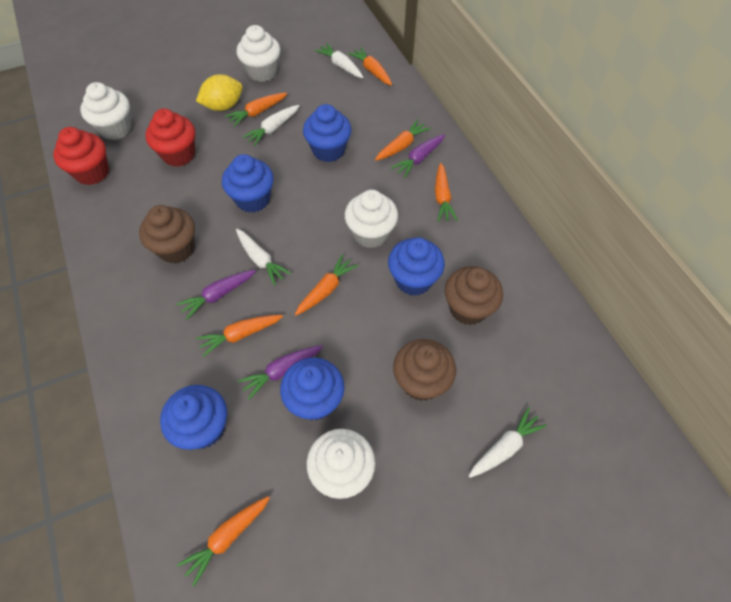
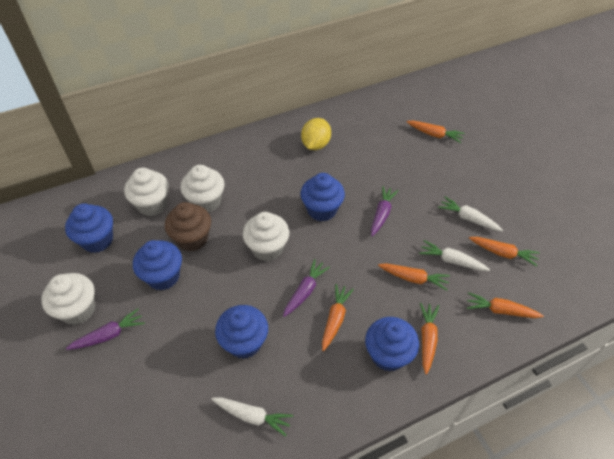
brown cupcake: 3 -> 1
orange carrot: 7 -> 6
red cupcake: 2 -> 0
white carrot: 4 -> 3

